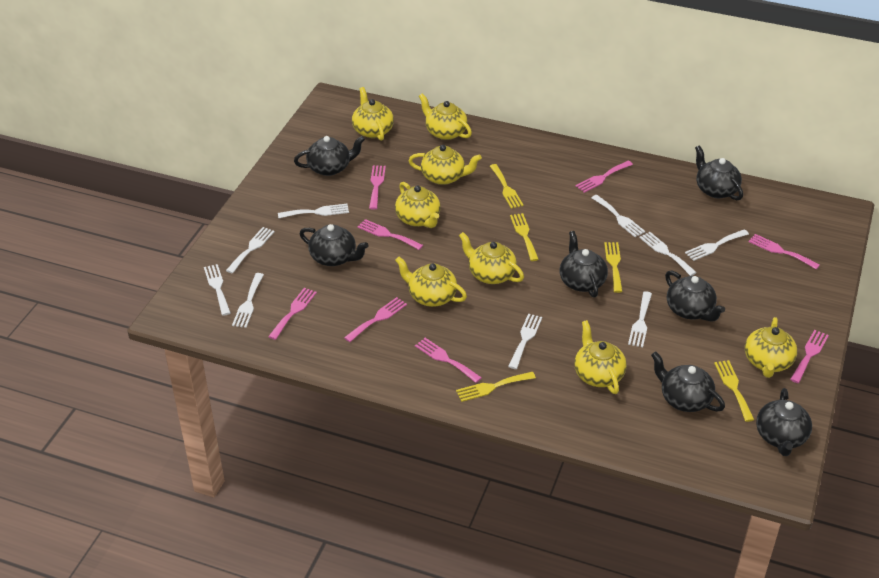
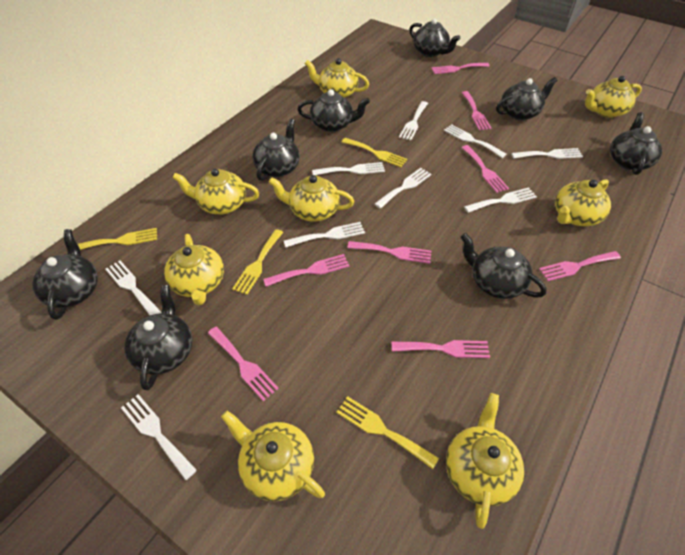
black teapot: 7 -> 8
yellow fork: 5 -> 4

